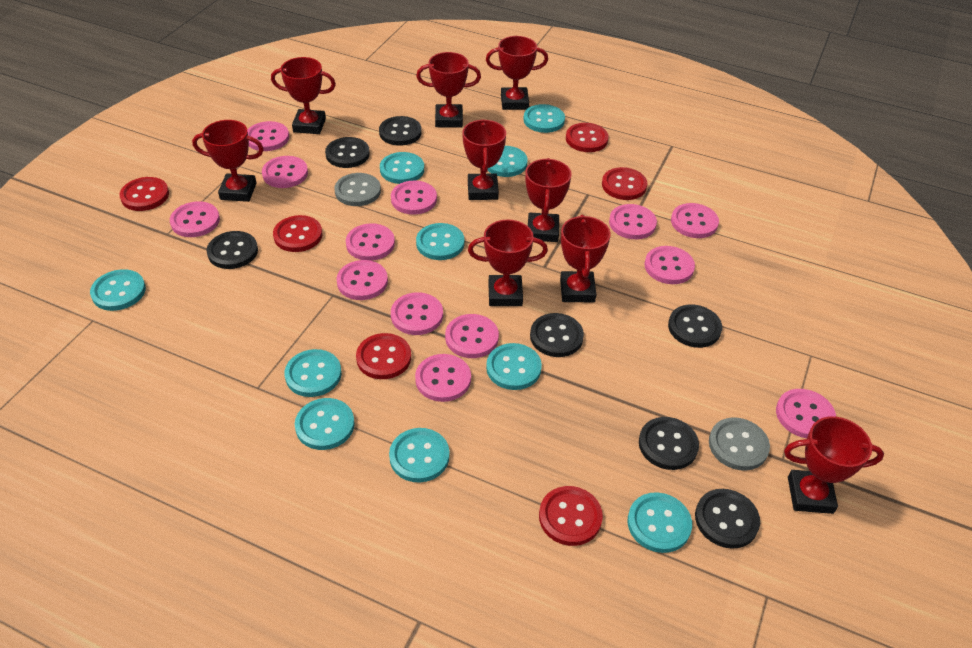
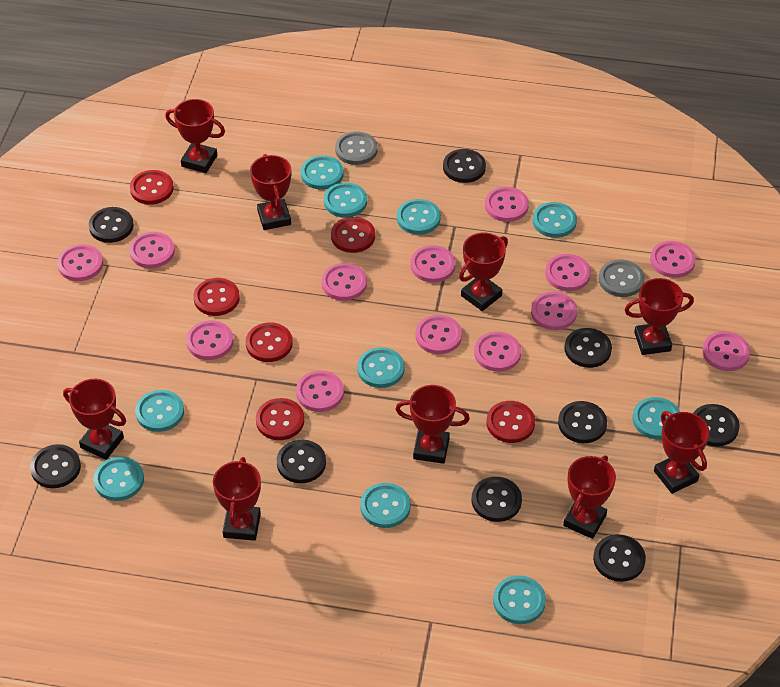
black button: 7 -> 9

